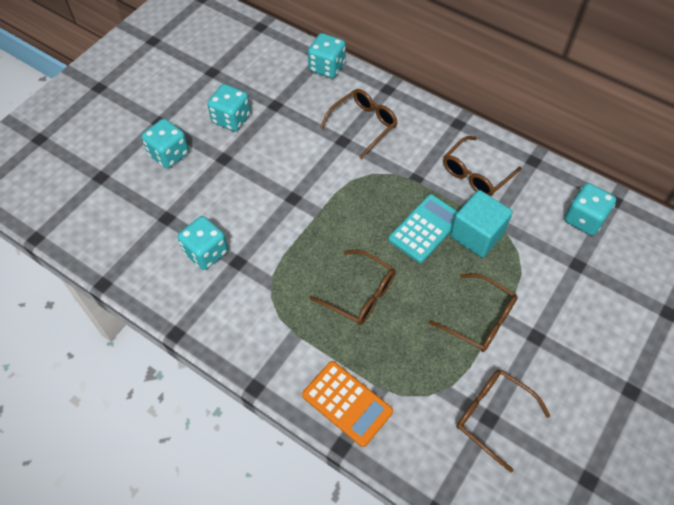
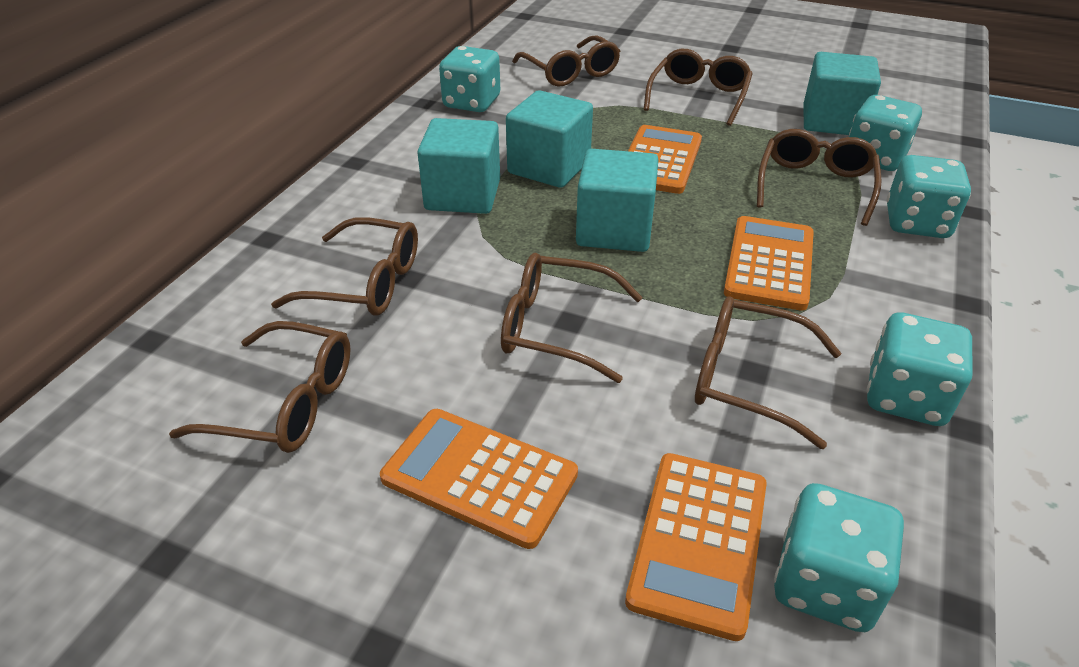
brown glasses: 5 -> 7
orange calculator: 1 -> 4
turquoise calculator: 1 -> 0
turquoise cube: 1 -> 4

